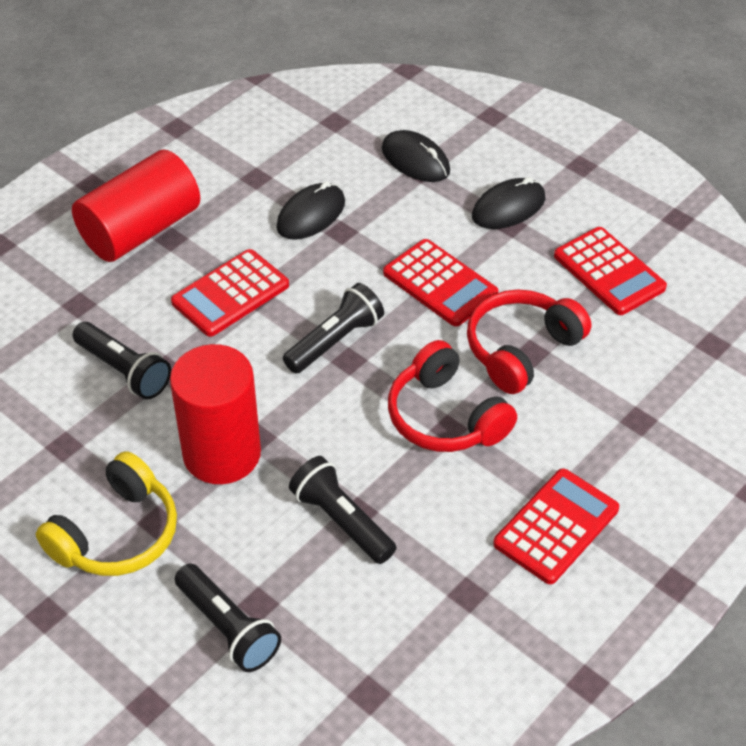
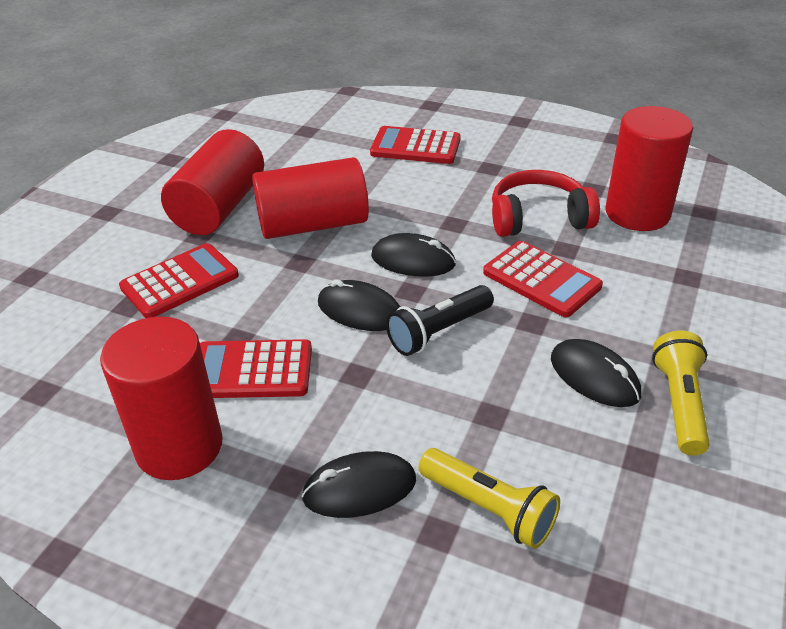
black flashlight: 4 -> 1
black mouse: 3 -> 4
red cylinder: 2 -> 4
red headphones: 2 -> 1
yellow flashlight: 0 -> 2
yellow headphones: 1 -> 0

